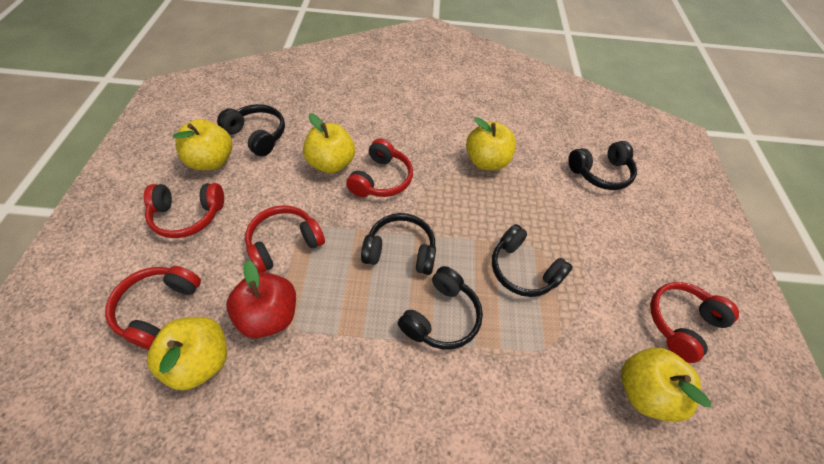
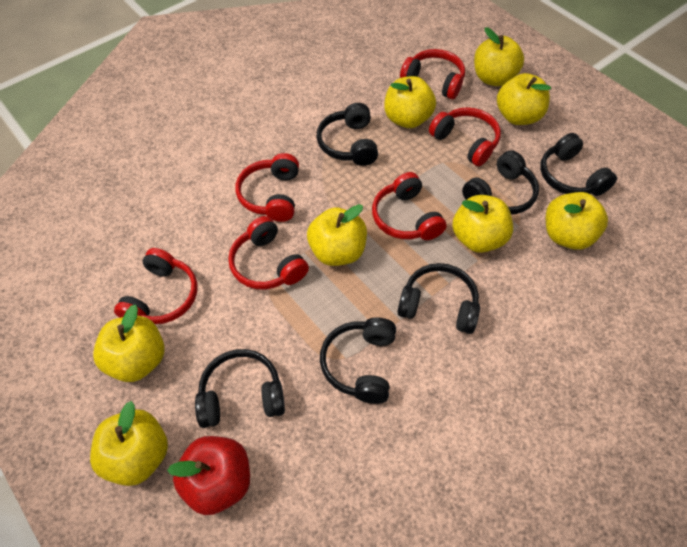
black headphones: 5 -> 6
red headphones: 5 -> 6
yellow apple: 5 -> 8

